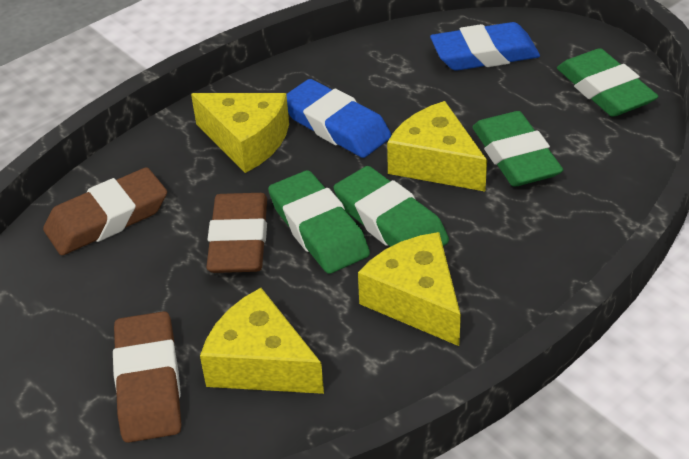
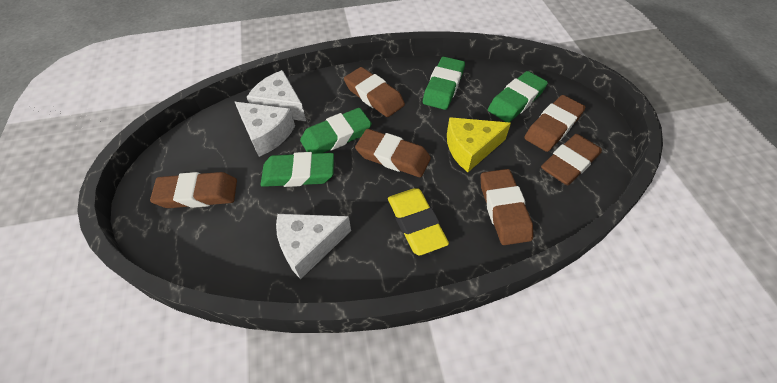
blue eraser: 2 -> 0
brown eraser: 3 -> 6
white cheese: 0 -> 3
yellow cheese: 4 -> 1
yellow eraser: 0 -> 1

